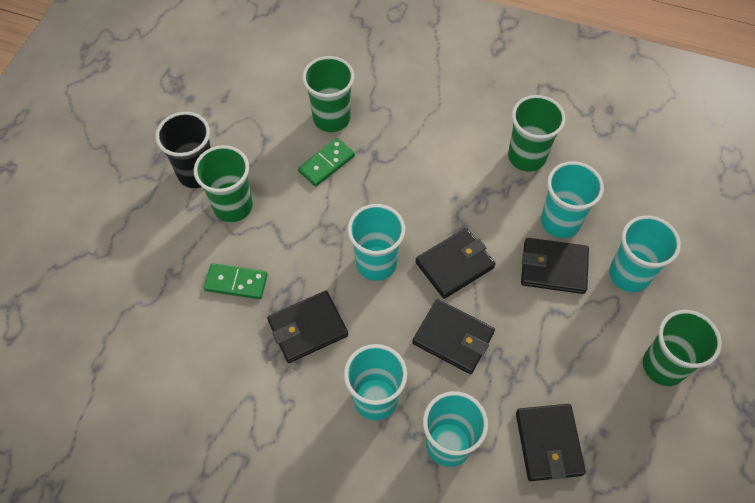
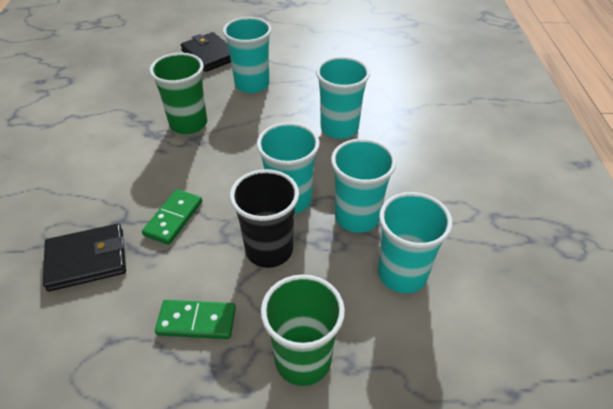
black wallet: 5 -> 2
green cup: 4 -> 2

